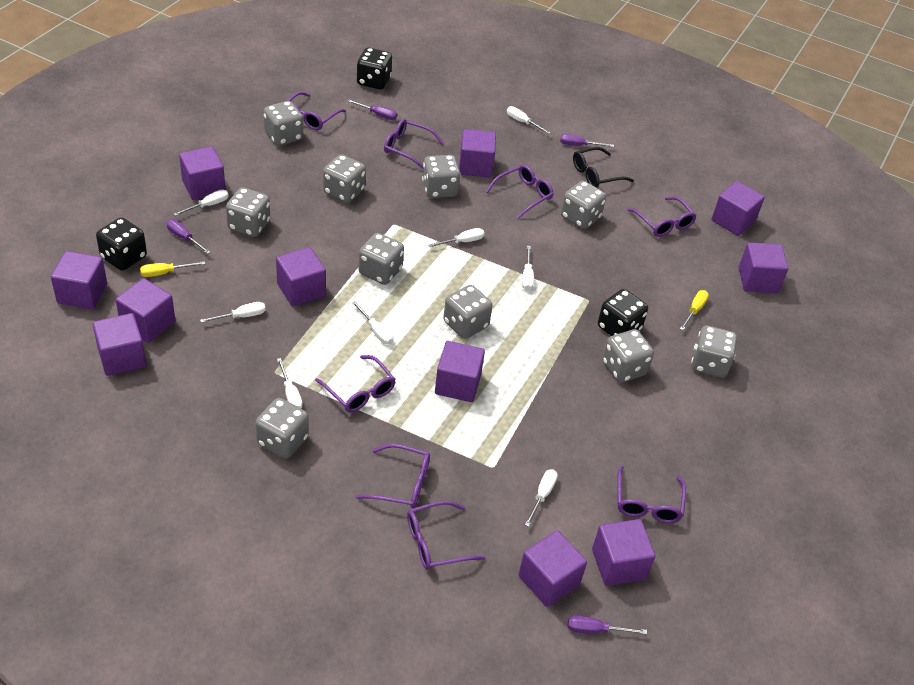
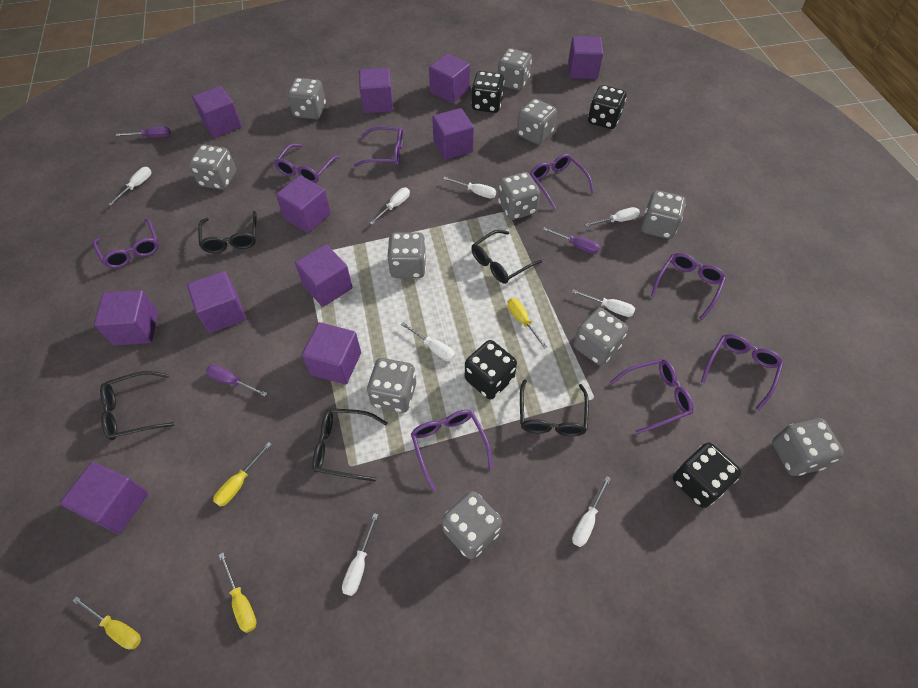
black dice: 3 -> 4
black glasses: 1 -> 5
grey dice: 10 -> 11
purple screwdriver: 4 -> 3
yellow screwdriver: 2 -> 4

